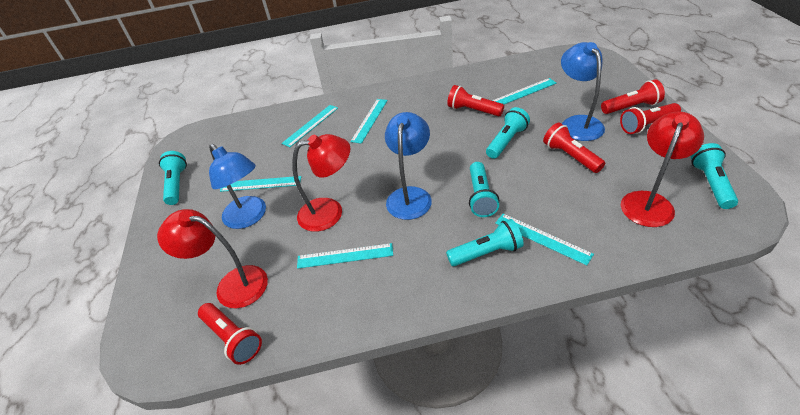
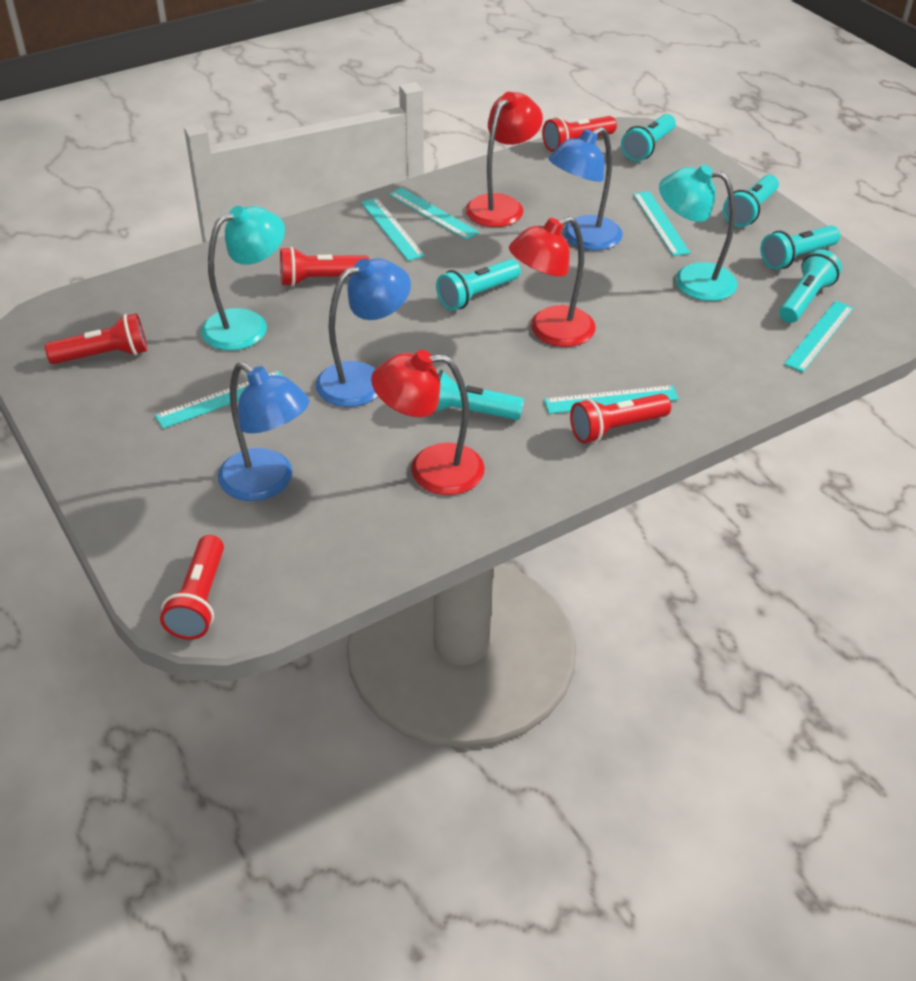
turquoise flashlight: 5 -> 6
turquoise lamp: 0 -> 2

